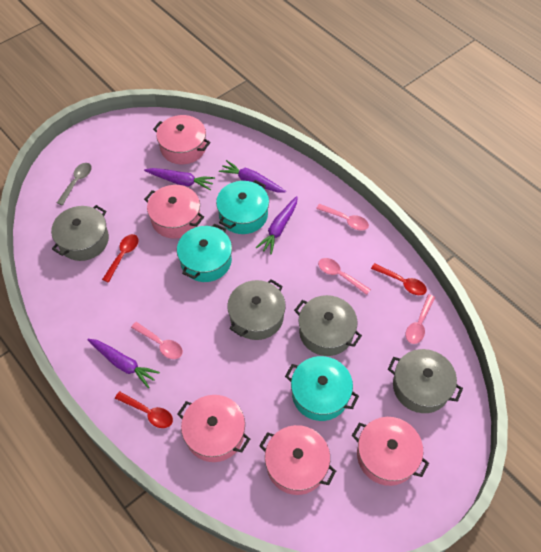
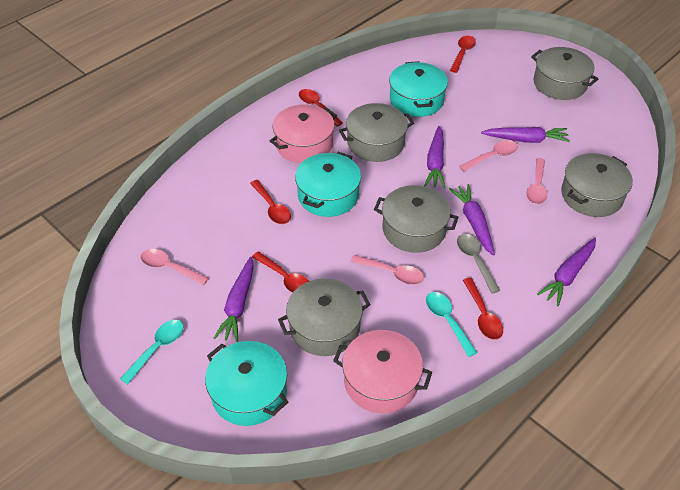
grey pot: 4 -> 5
pink pot: 5 -> 2
purple carrot: 4 -> 5
red spoon: 3 -> 5
turquoise spoon: 0 -> 2

